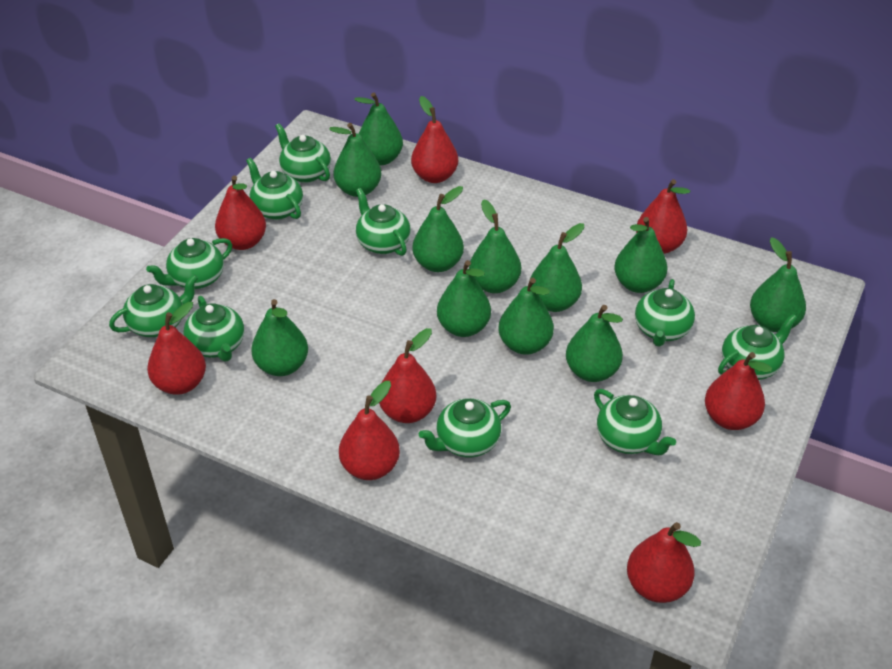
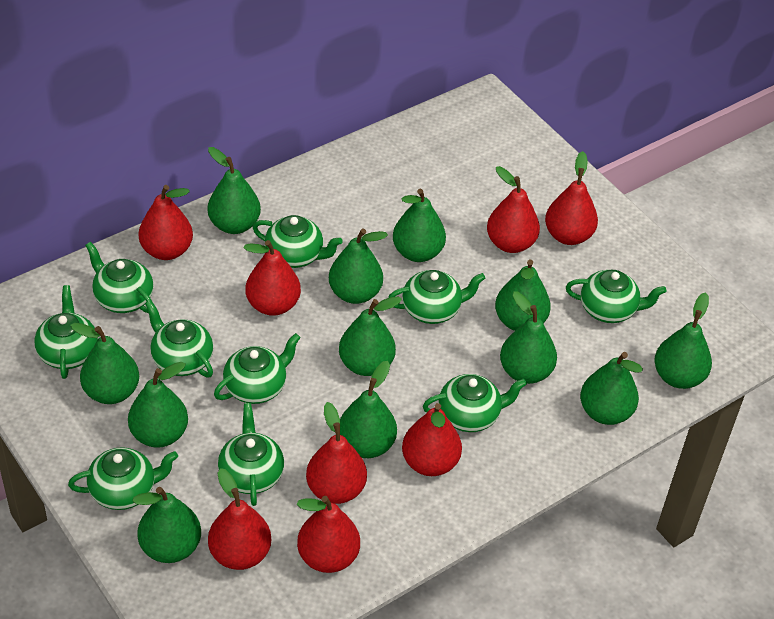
green pear: 11 -> 12

